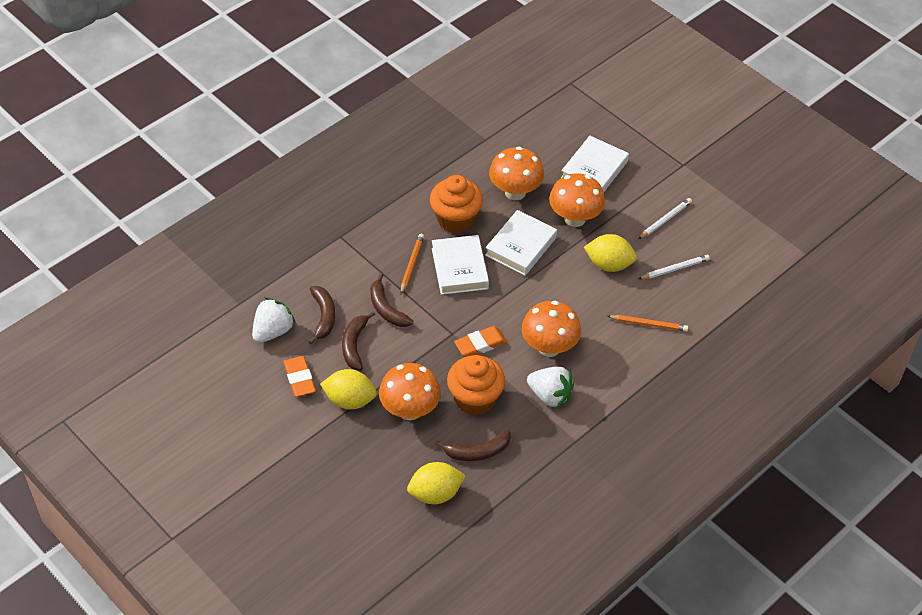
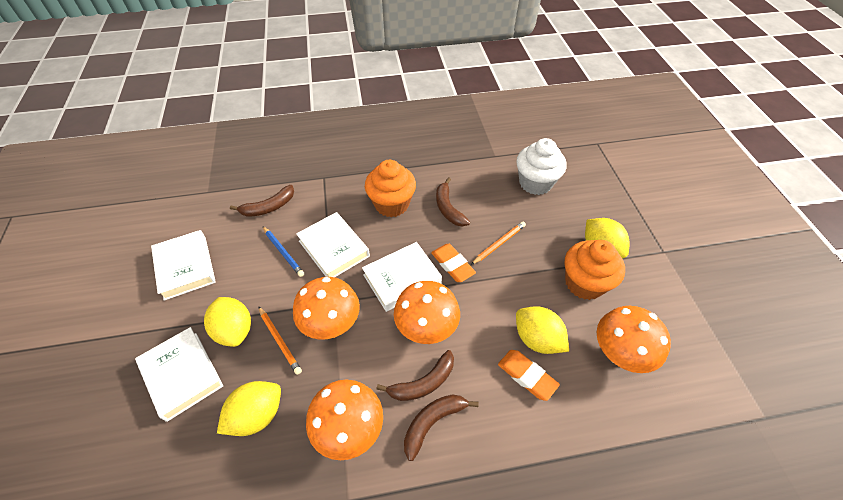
blue pencil: 0 -> 1
white book: 3 -> 4
white cupcake: 0 -> 1
white pencil: 2 -> 0
white strawberry: 2 -> 0
yellow lemon: 3 -> 4

